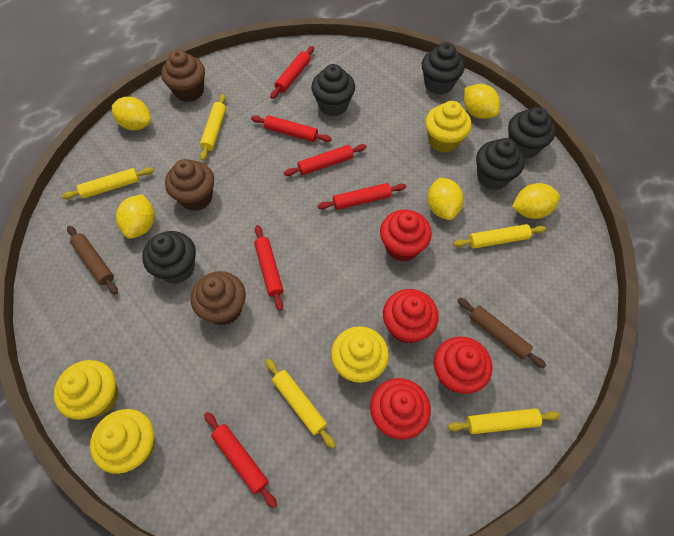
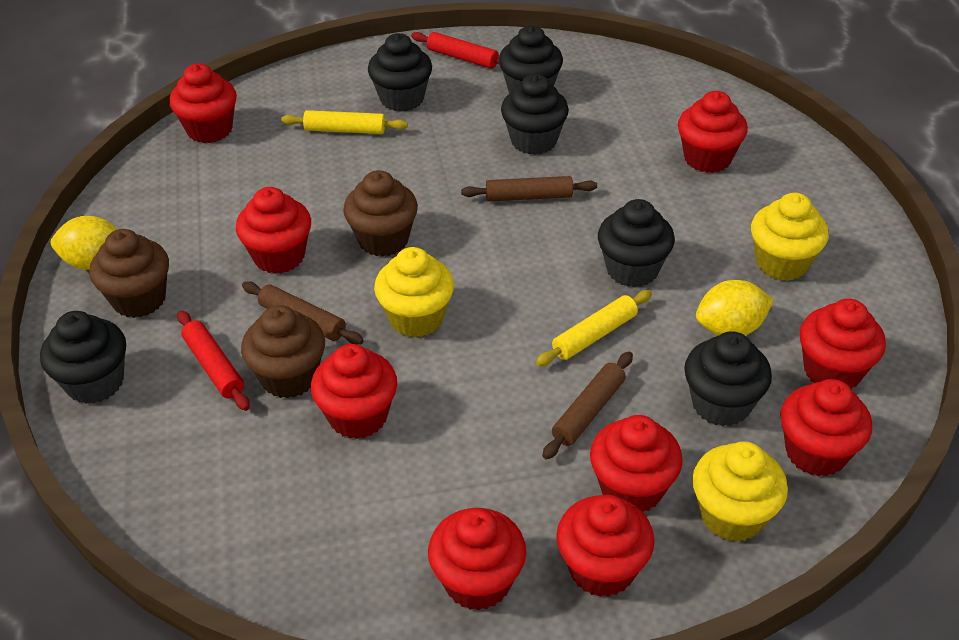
black cupcake: 5 -> 6
brown rolling pin: 2 -> 3
red cupcake: 4 -> 9
red rolling pin: 6 -> 2
yellow cupcake: 4 -> 3
yellow lemon: 5 -> 2
yellow rolling pin: 5 -> 2

